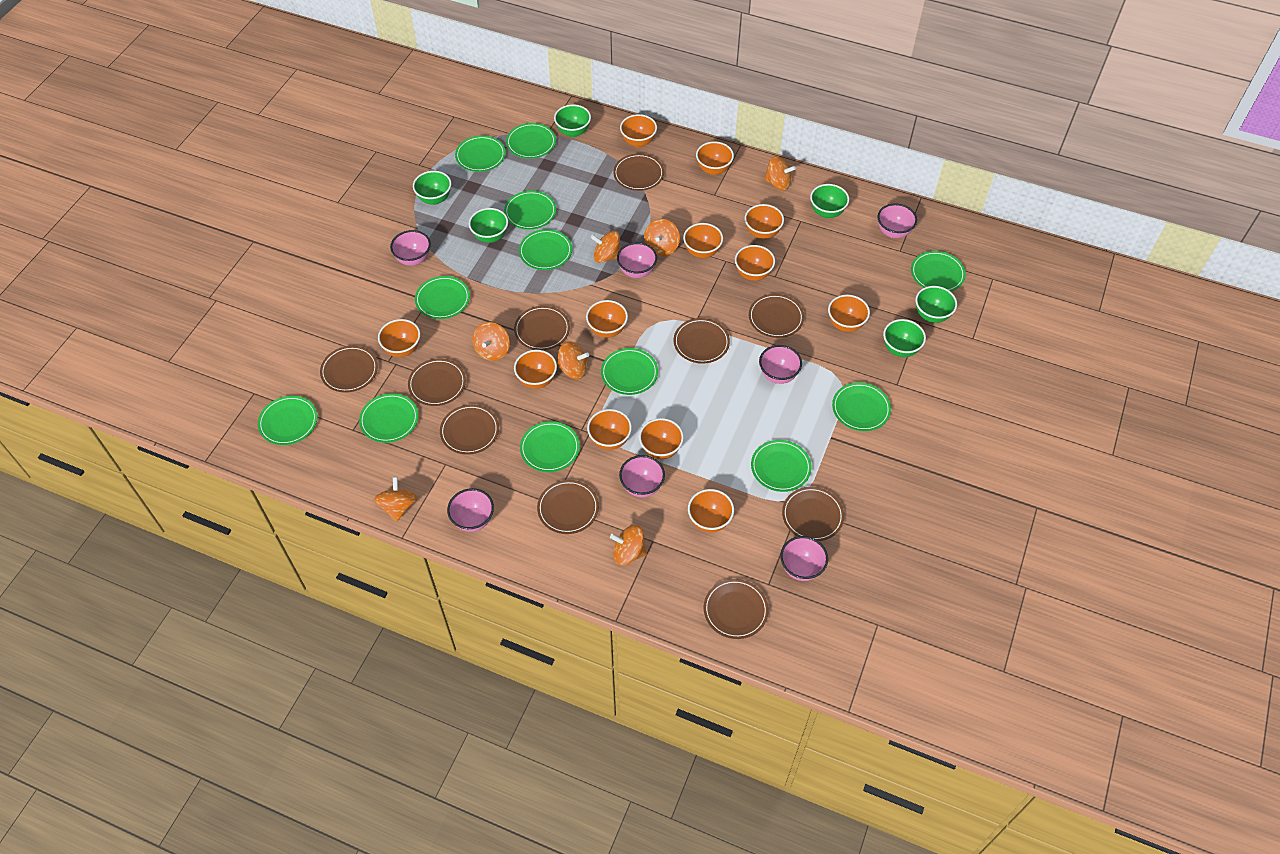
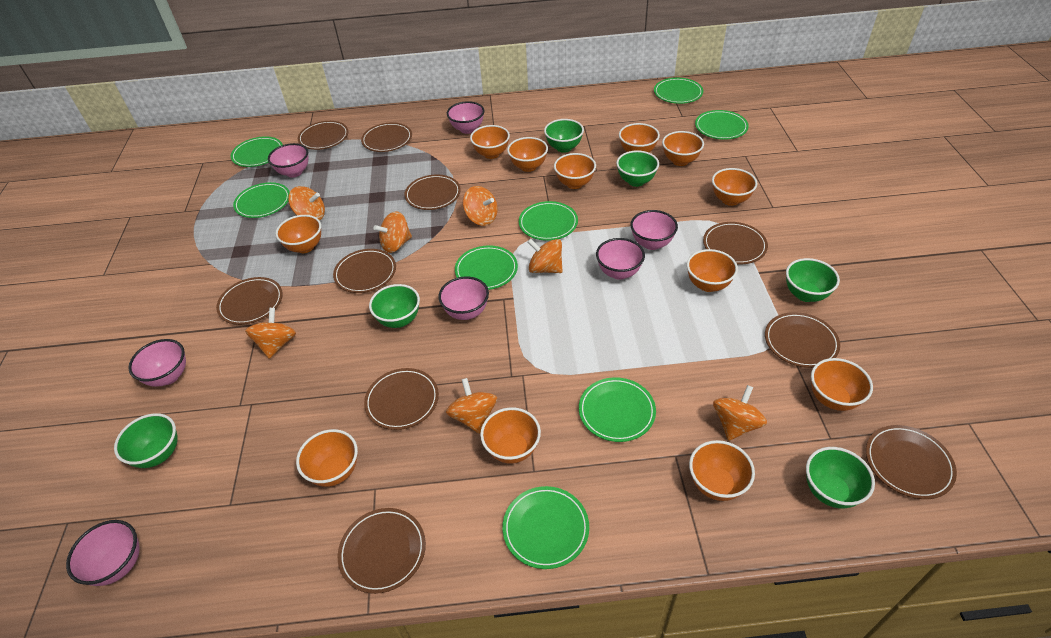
green plate: 12 -> 8

